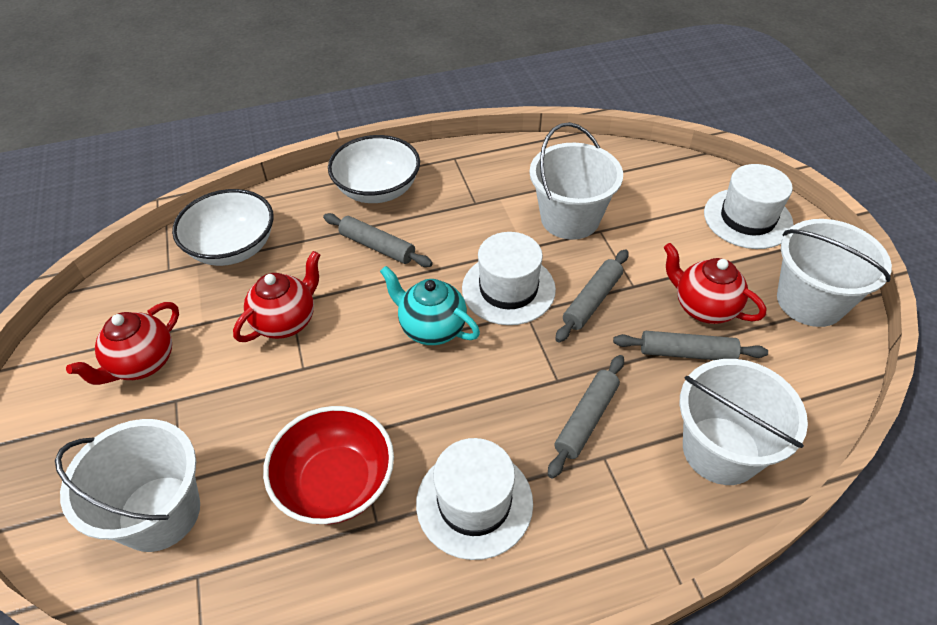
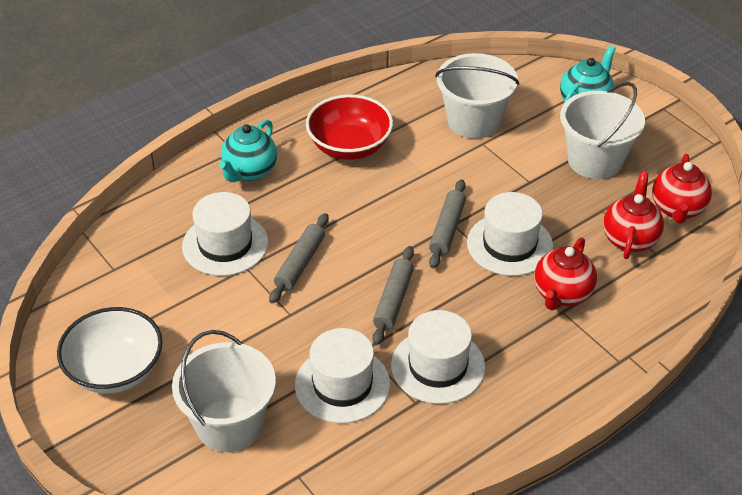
grey rolling pin: 4 -> 3
turquoise teapot: 1 -> 2
white bowl: 2 -> 1
white bucket: 4 -> 3
white hat: 3 -> 4

